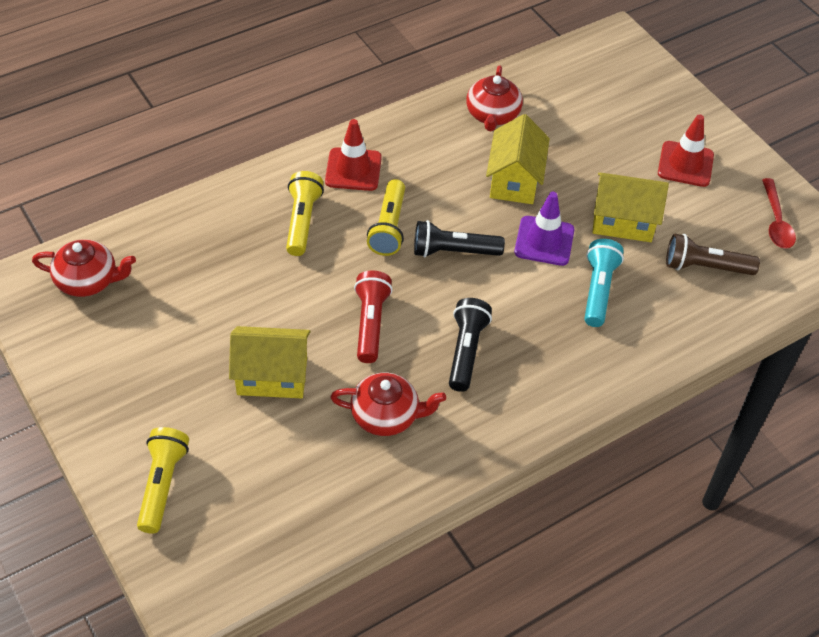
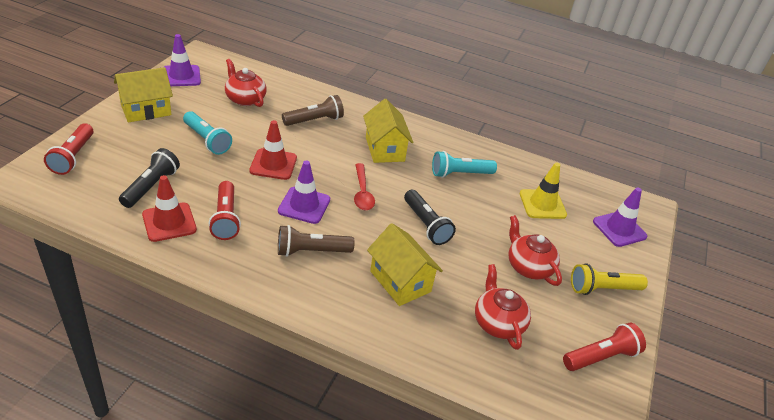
brown flashlight: 1 -> 2
purple traffic cone: 1 -> 3
red flashlight: 1 -> 3
turquoise flashlight: 1 -> 2
yellow flashlight: 3 -> 1
yellow traffic cone: 0 -> 1

